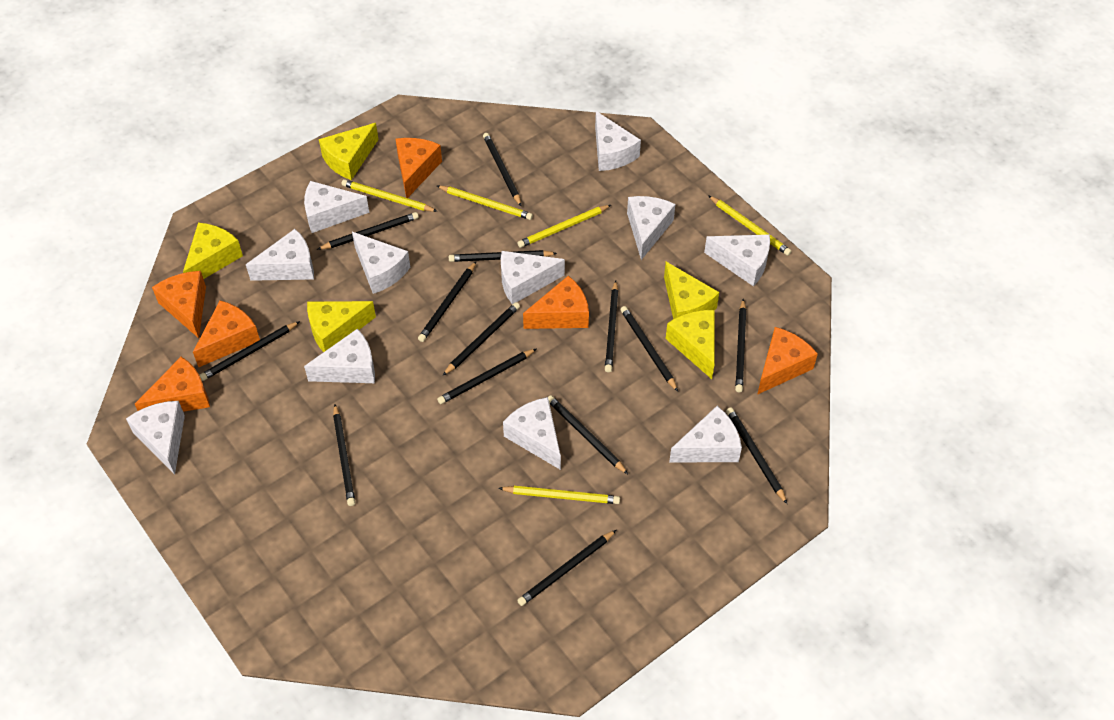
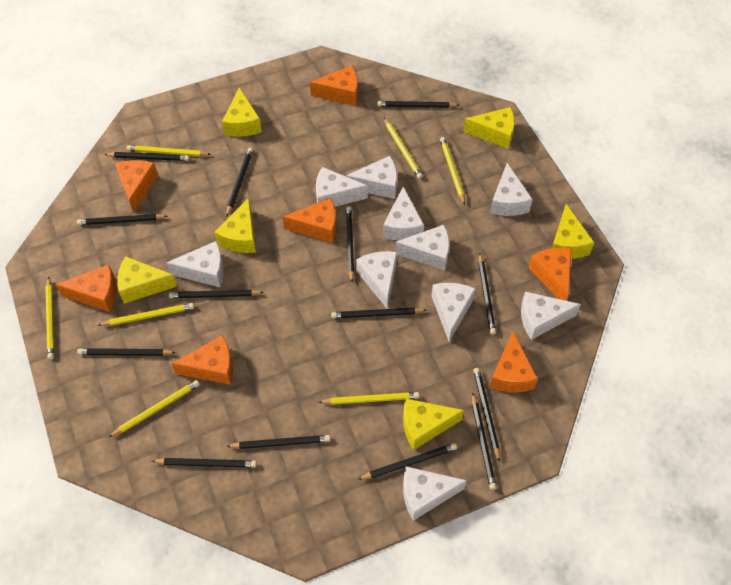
orange cheese: 6 -> 7
white cheese: 11 -> 10
yellow cheese: 5 -> 6
yellow pencil: 5 -> 7

